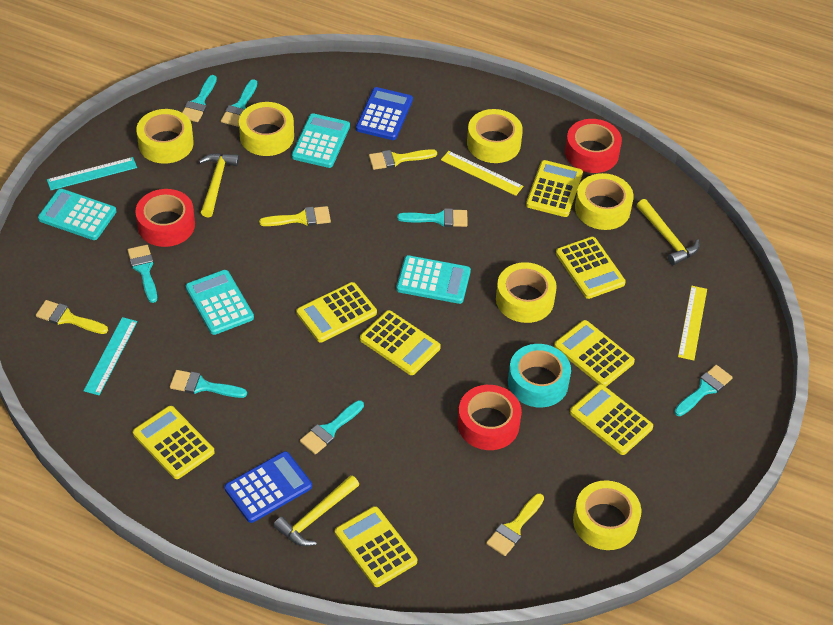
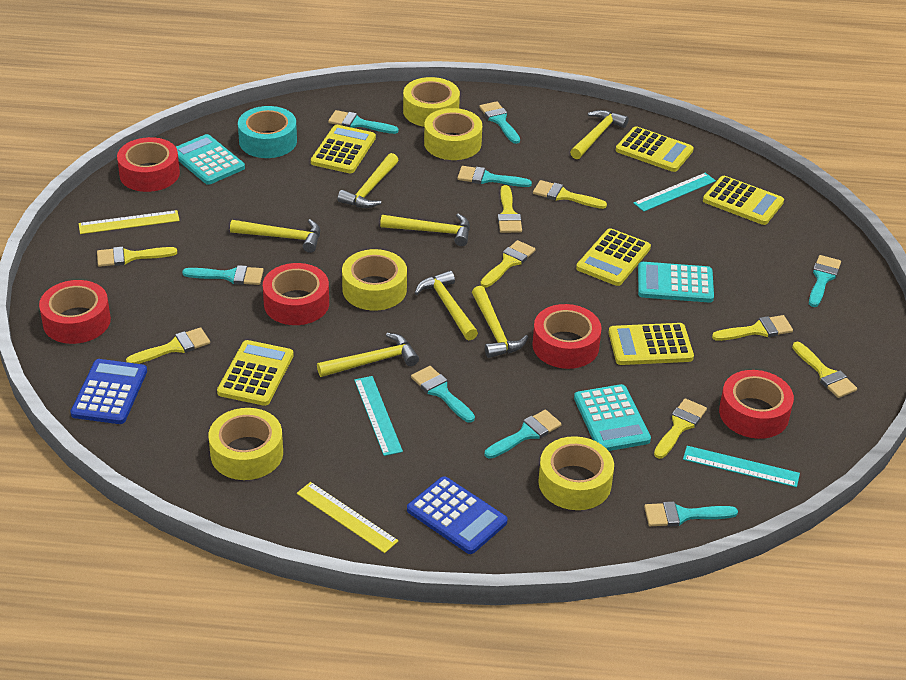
red tape: 3 -> 5
turquoise brush: 7 -> 8
turquoise calculator: 4 -> 3
turquoise ruler: 2 -> 3
yellow brush: 4 -> 8
yellow calculator: 8 -> 6
yellow hammer: 3 -> 7
yellow tape: 6 -> 5

